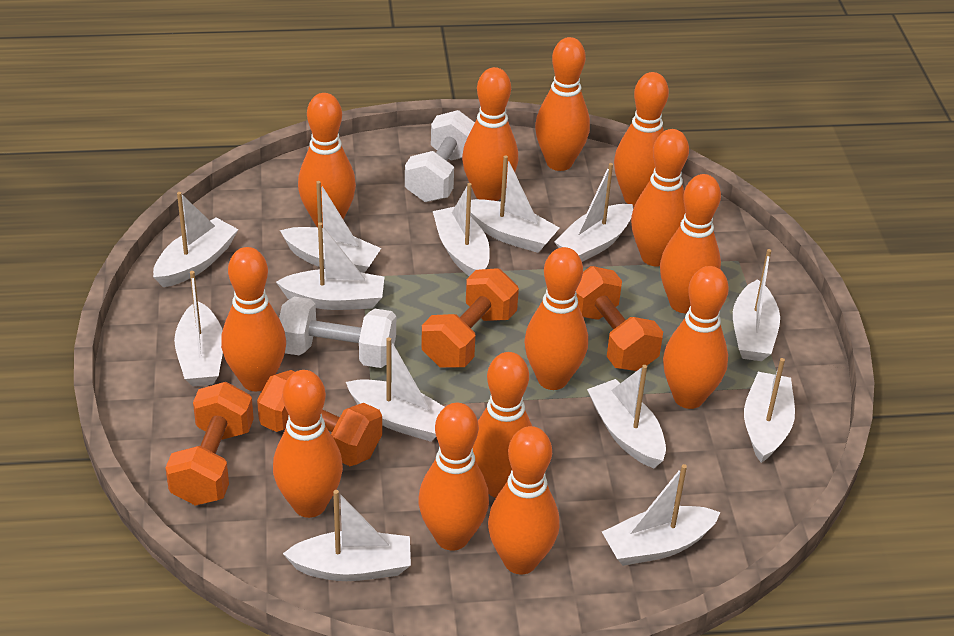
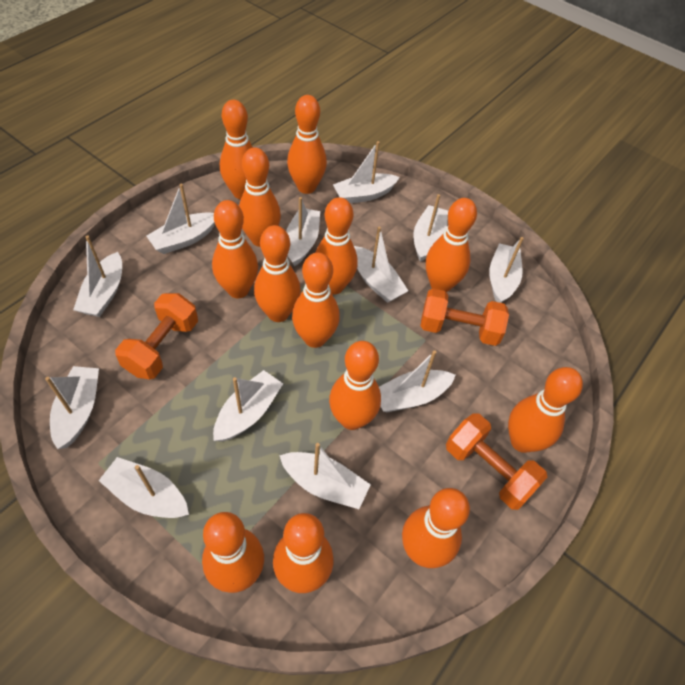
orange dumbbell: 4 -> 3
white boat: 13 -> 12
white dumbbell: 2 -> 0

